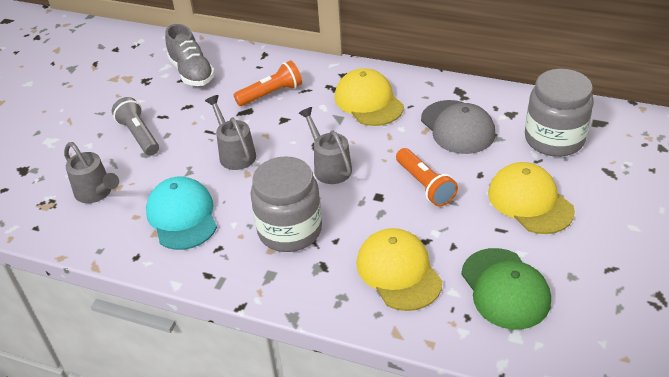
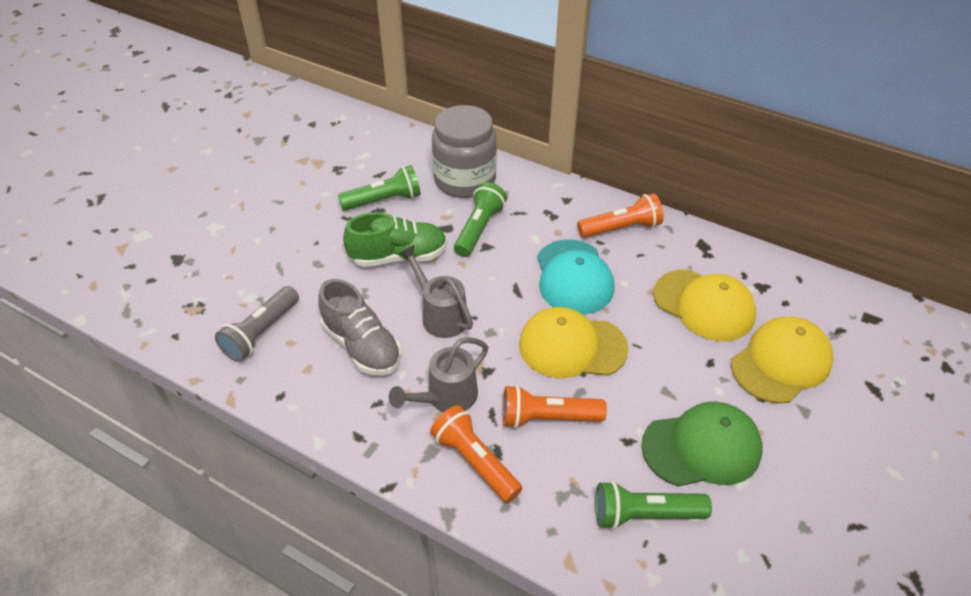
green flashlight: 0 -> 3
green shoe: 0 -> 1
grey cap: 1 -> 0
grey jar: 2 -> 1
grey watering can: 3 -> 2
orange flashlight: 2 -> 3

